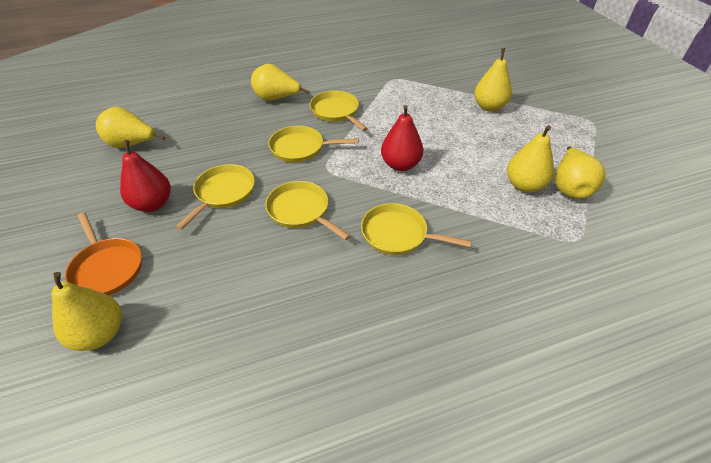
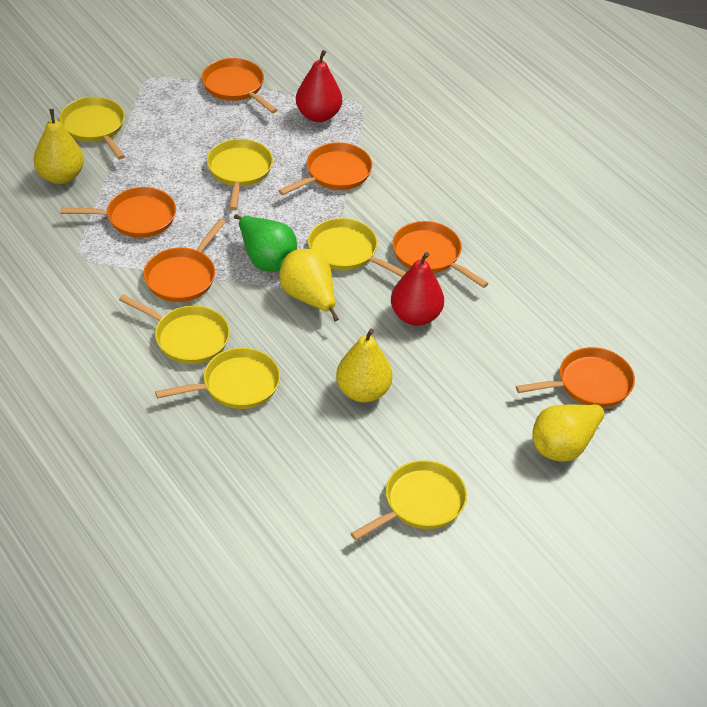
green pear: 0 -> 1
orange pan: 1 -> 6
yellow pan: 5 -> 6
yellow pear: 6 -> 4

